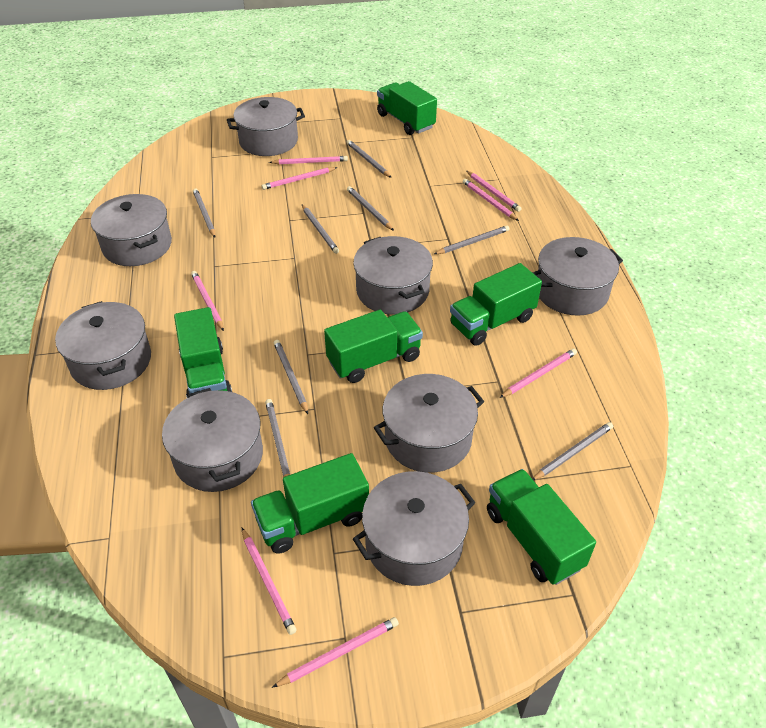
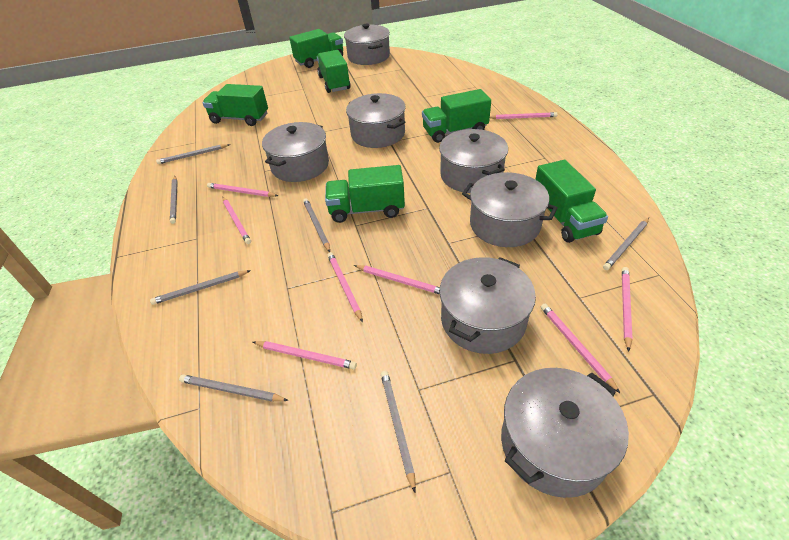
grey pencil: 8 -> 7
grey pot: 8 -> 7

